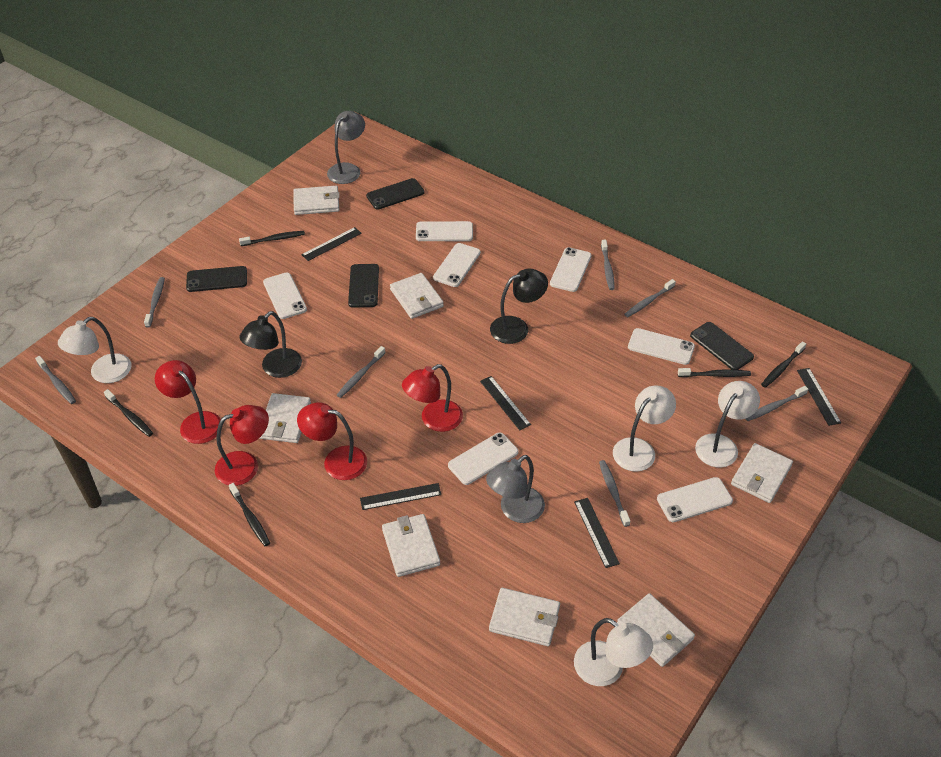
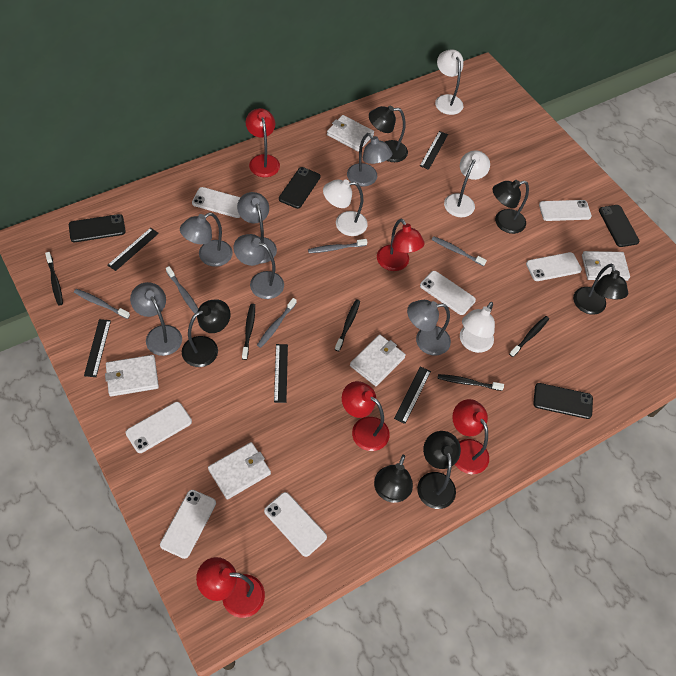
black lamp: 2 -> 6
grey lamp: 2 -> 6
grey toothbrush: 7 -> 5
red lamp: 4 -> 5
white wallet: 7 -> 5

